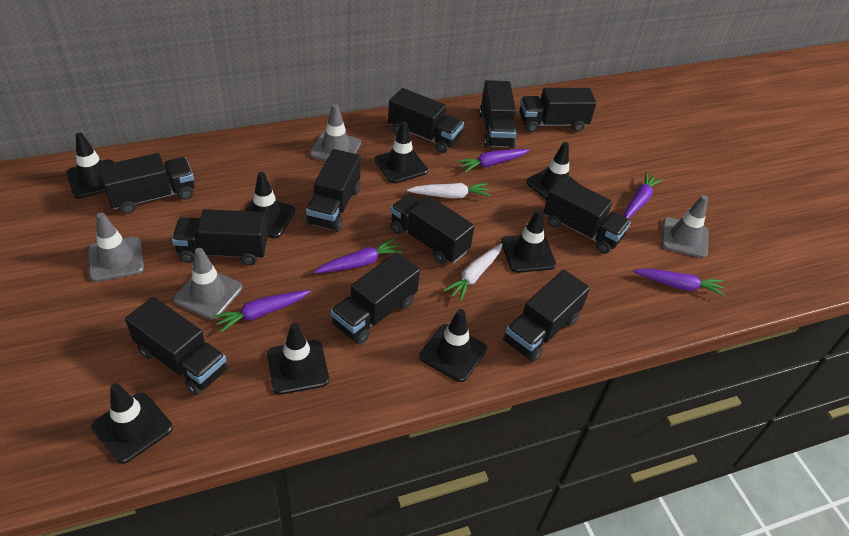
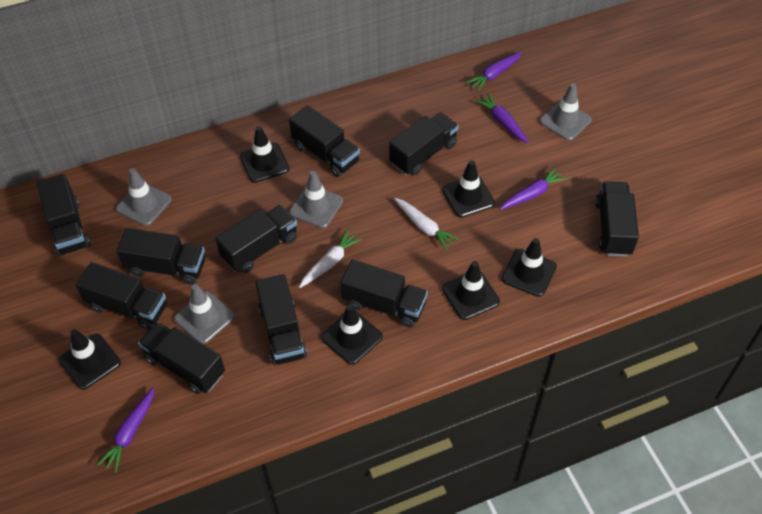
black traffic cone: 8 -> 6
black truck: 11 -> 10
purple carrot: 5 -> 4

